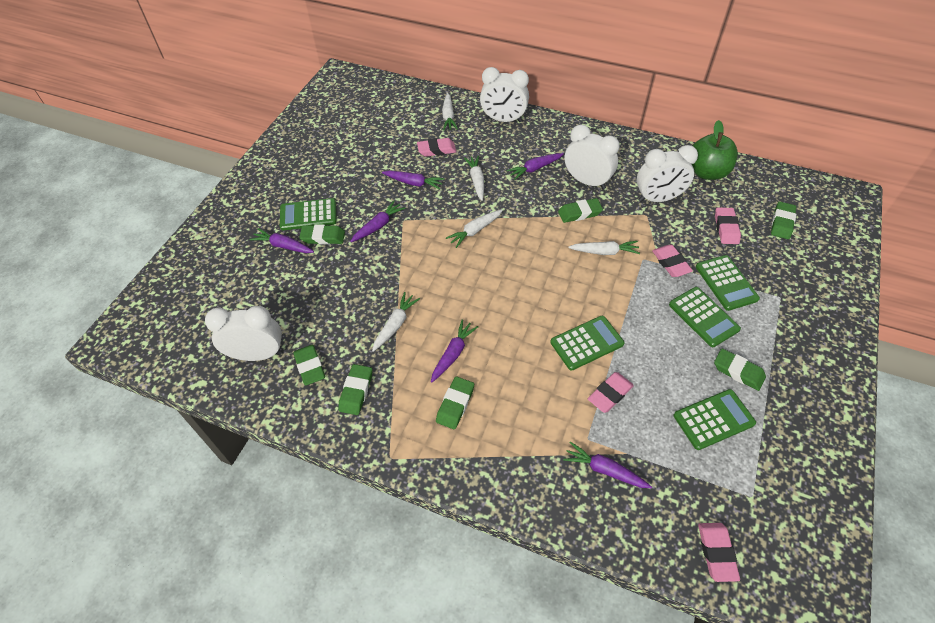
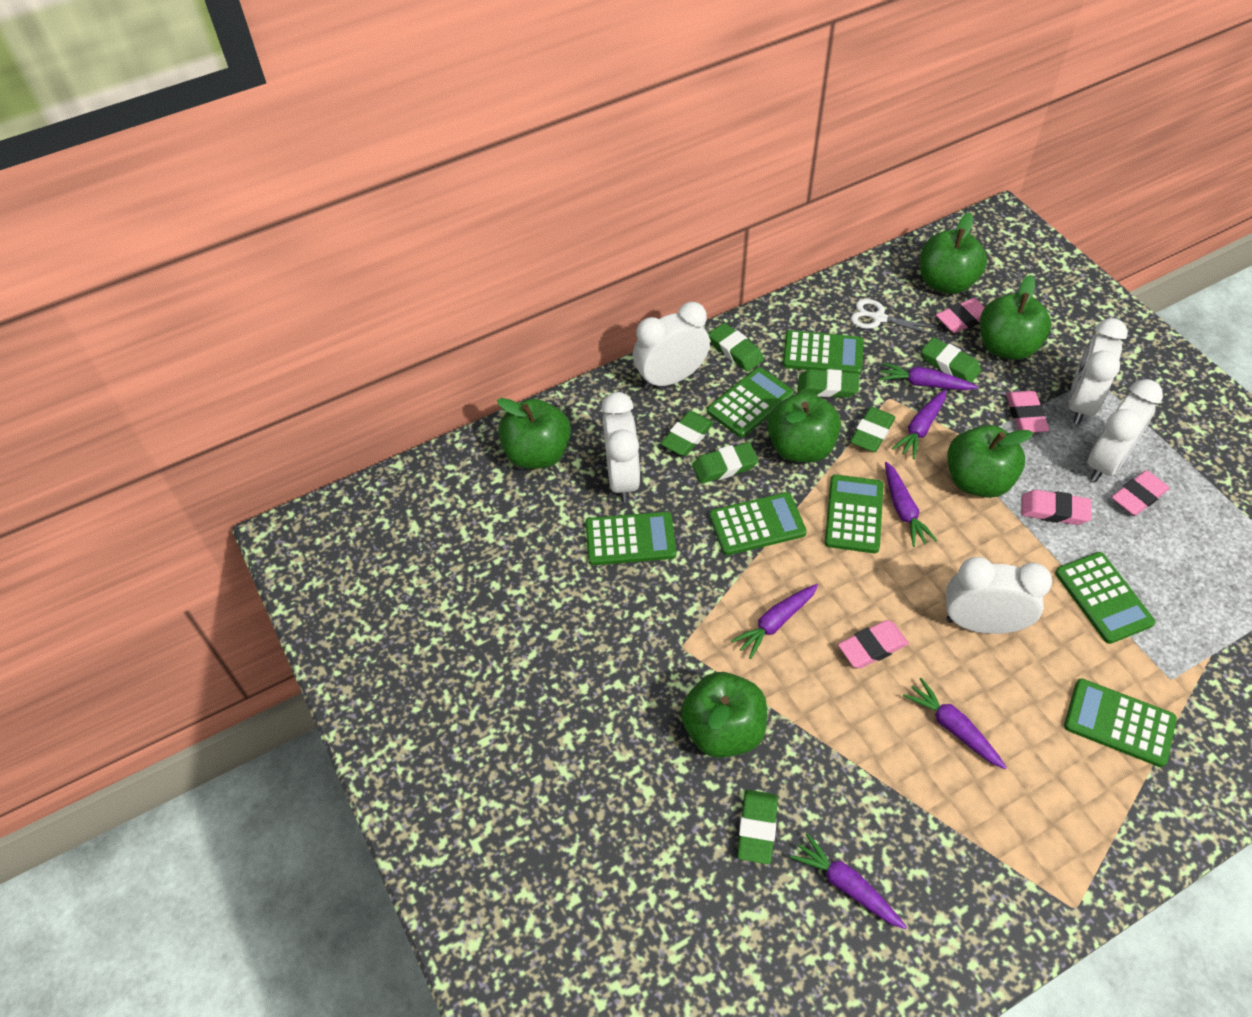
green apple: 1 -> 6
green calculator: 5 -> 7
white carrot: 5 -> 0
white clock: 4 -> 5
white scissors: 0 -> 1

